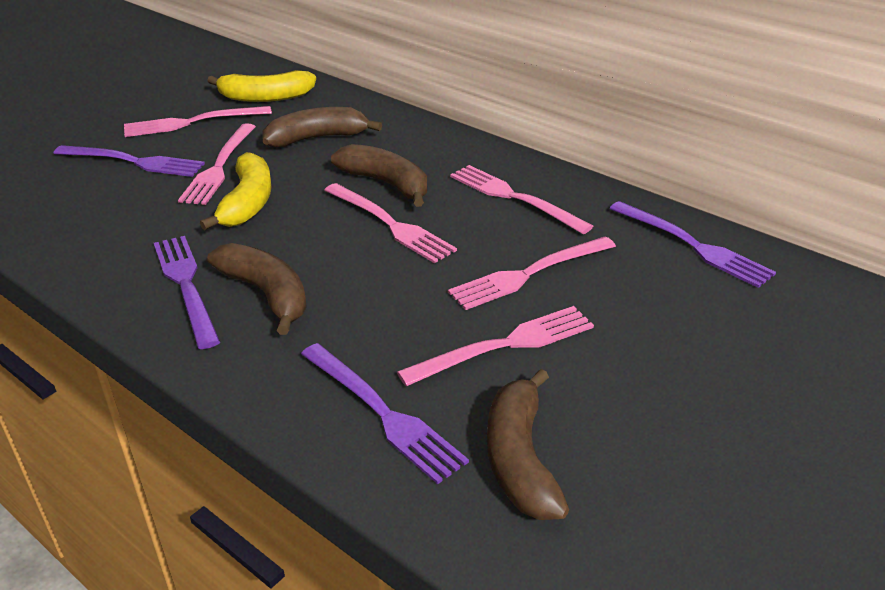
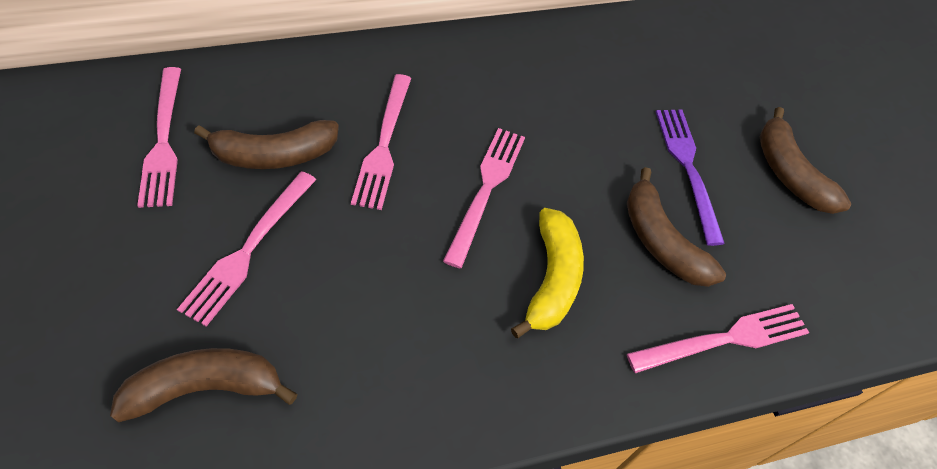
pink fork: 6 -> 5
purple fork: 4 -> 1
yellow banana: 2 -> 1

